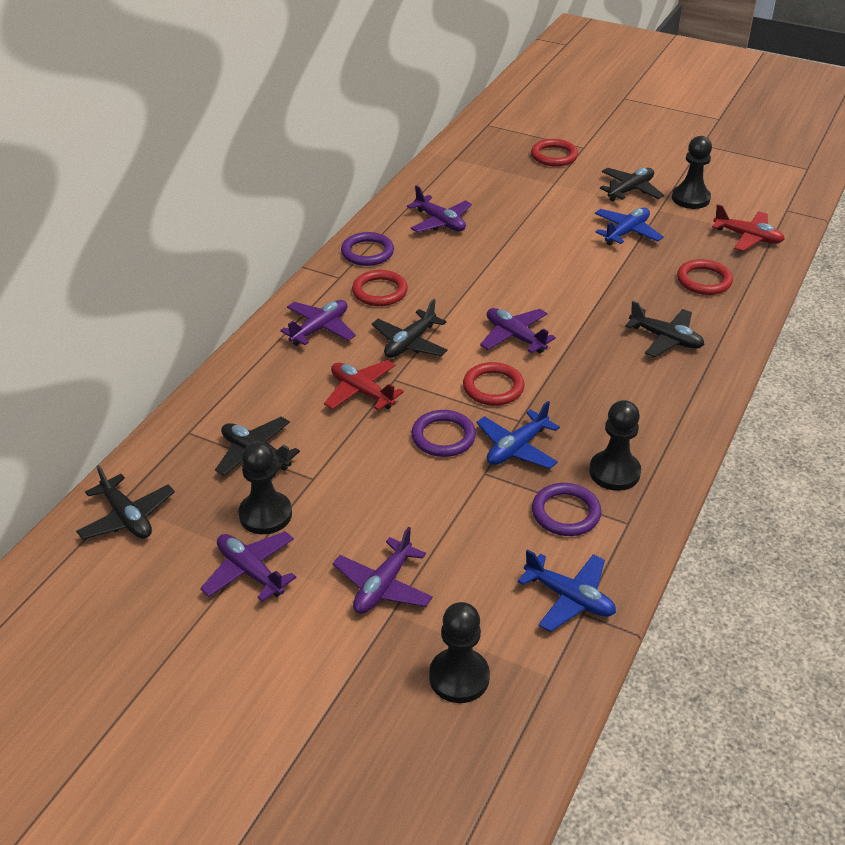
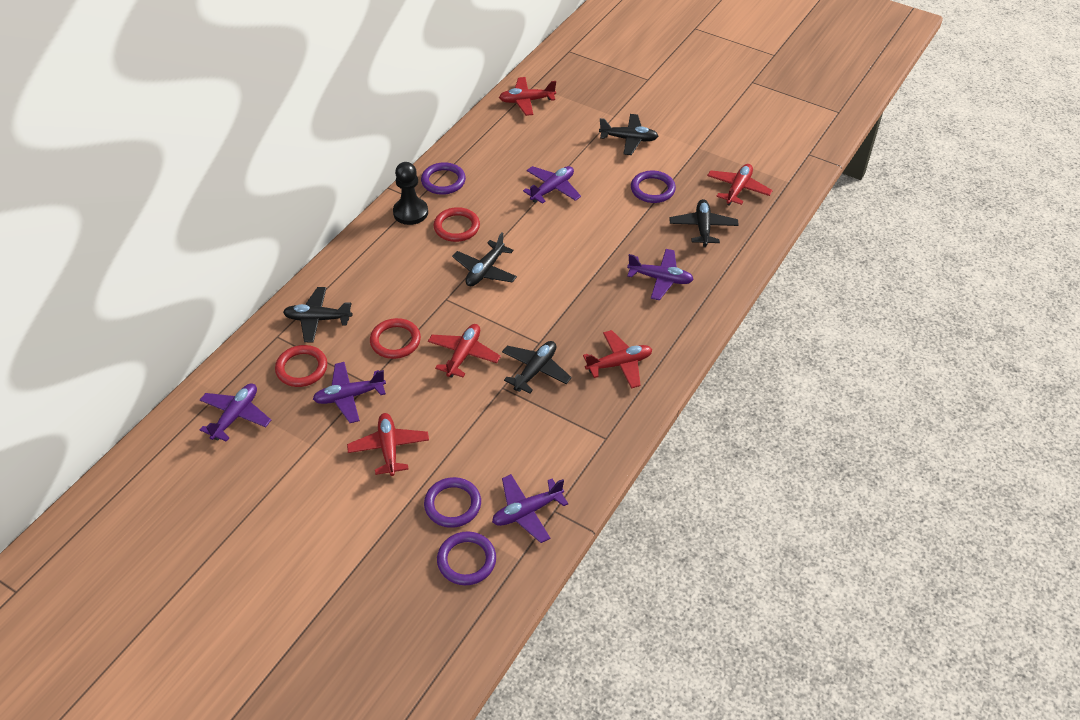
black pawn: 4 -> 1
blue plane: 3 -> 0
purple ring: 3 -> 4
red plane: 2 -> 5
red ring: 4 -> 3

